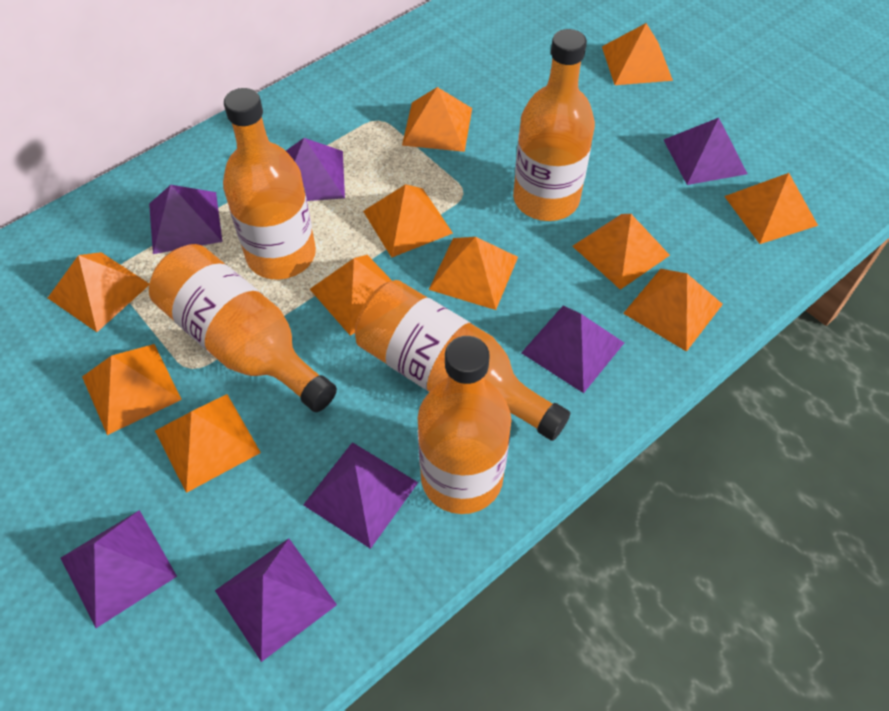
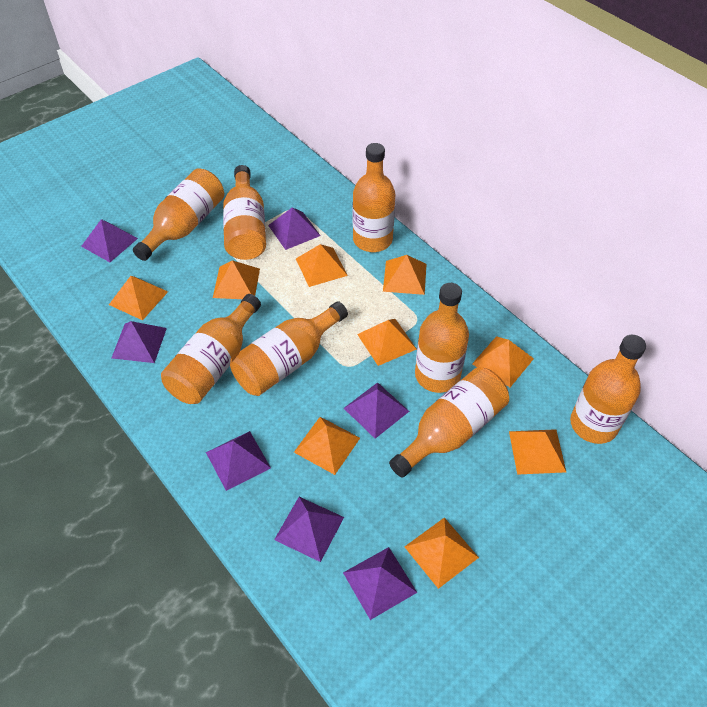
orange bottle: 5 -> 8
orange pyramid: 11 -> 9

